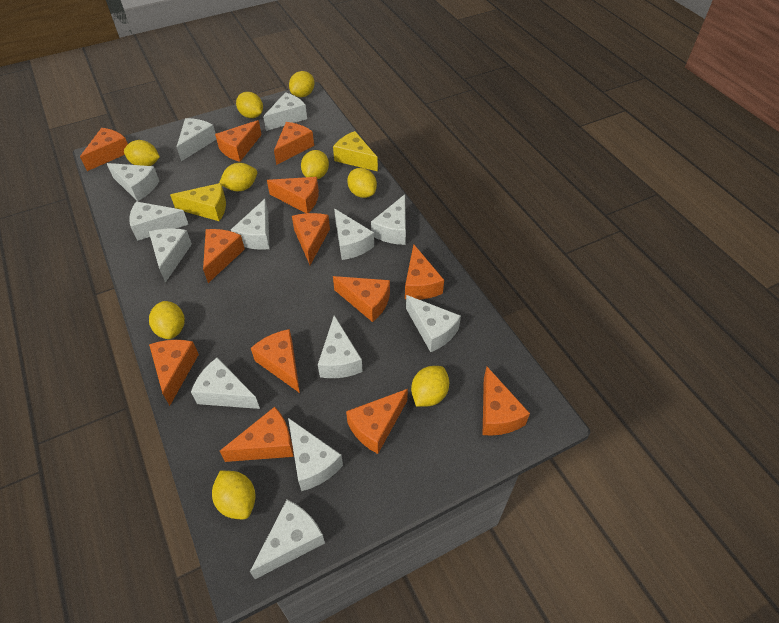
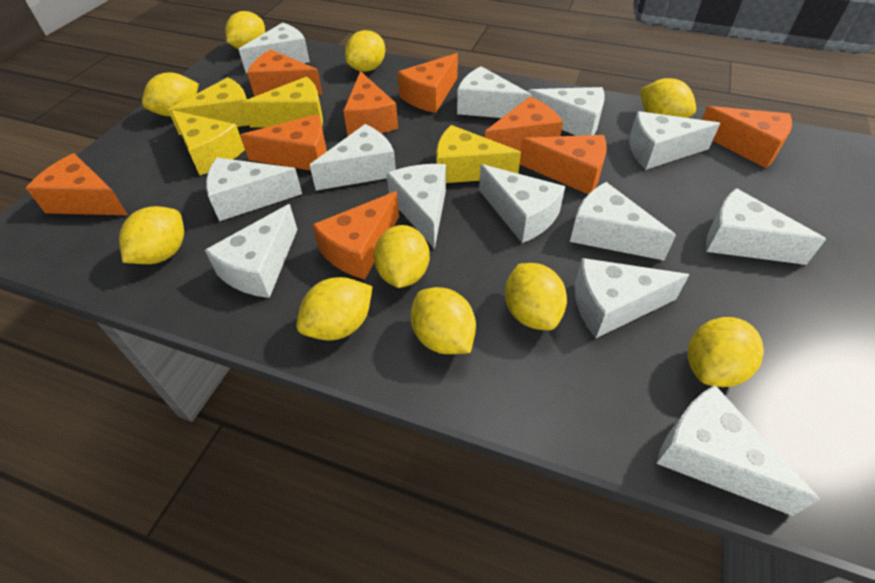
orange cheese: 13 -> 9
yellow cheese: 2 -> 4
yellow lemon: 9 -> 10

